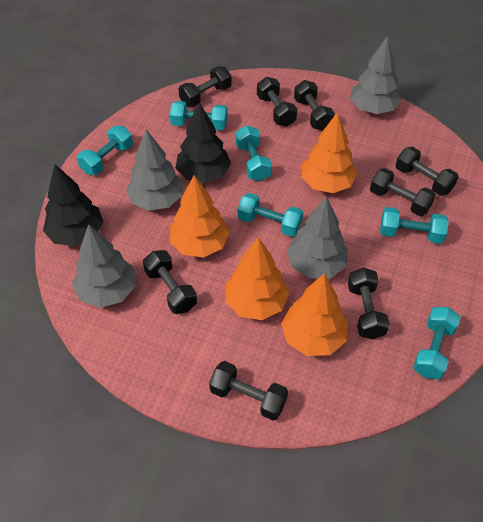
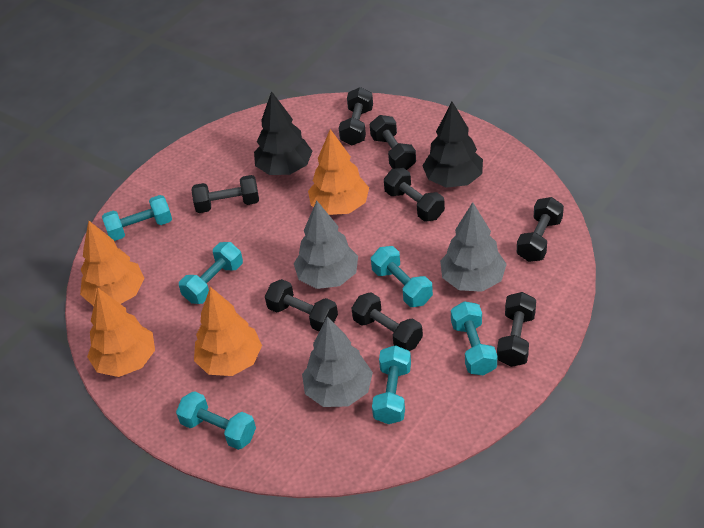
grey tree: 4 -> 3

